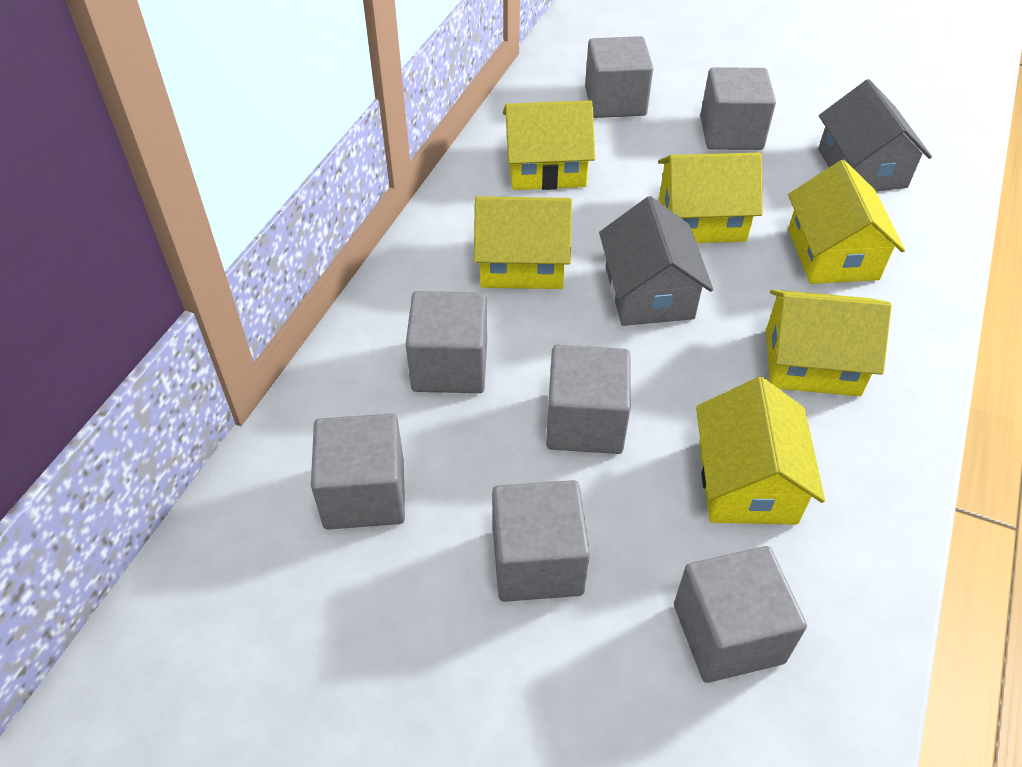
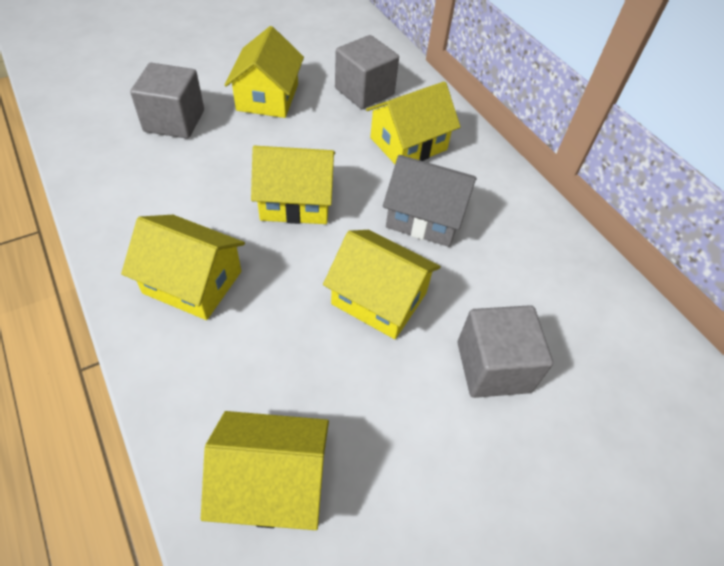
grey cube: 7 -> 3
grey house: 2 -> 1

